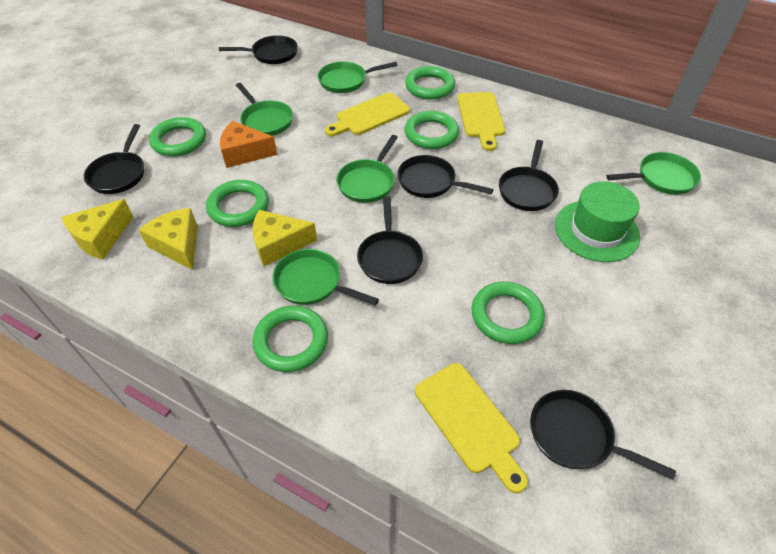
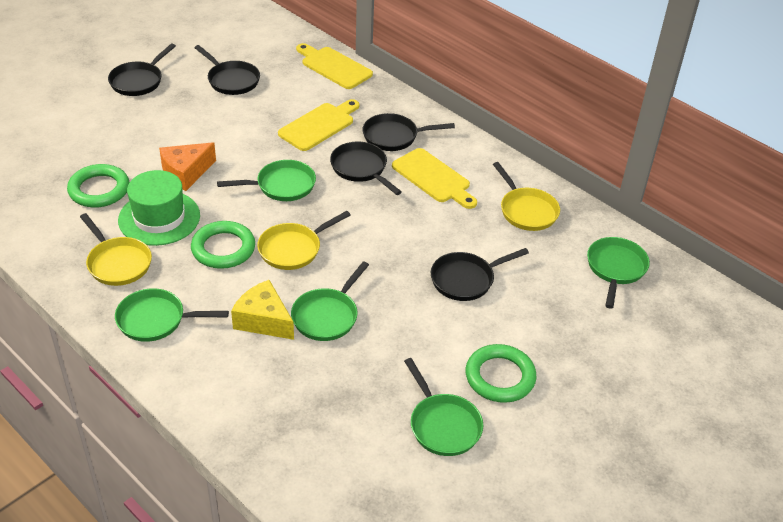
black pan: 6 -> 5
green ring: 6 -> 3
yellow cheese: 3 -> 1
yellow pan: 0 -> 3

